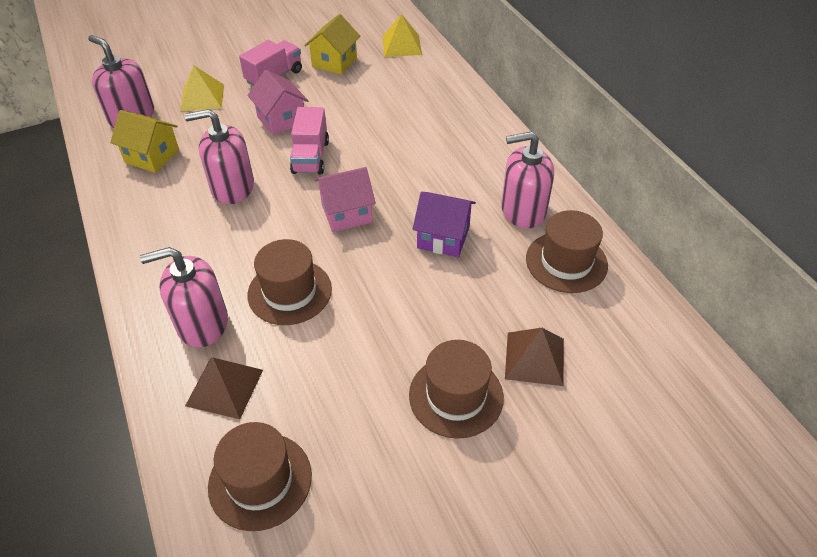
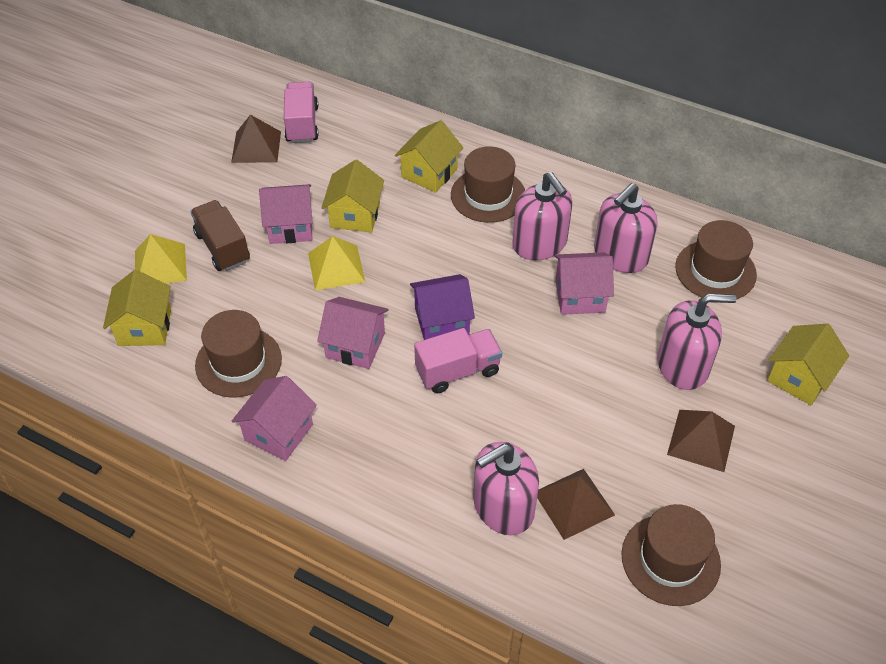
brown pyramid: 2 -> 3
brown truck: 0 -> 1
pink house: 2 -> 4
yellow house: 2 -> 4

